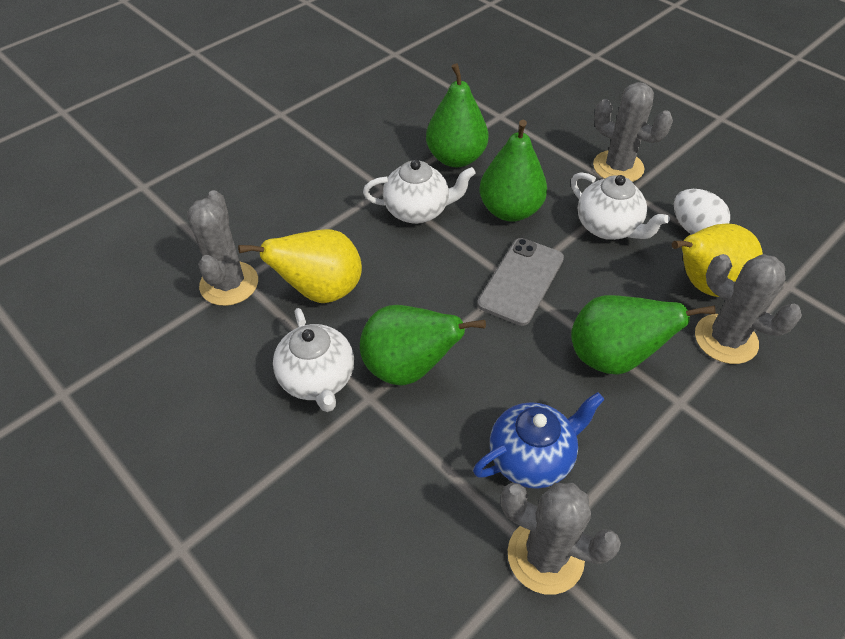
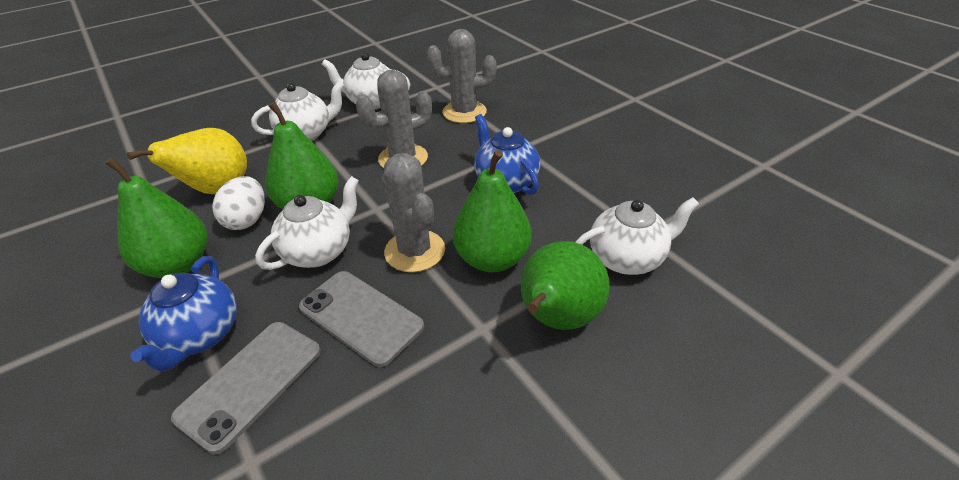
blue teapot: 1 -> 2
grey cactus: 4 -> 3
grey phone: 1 -> 2
white teapot: 3 -> 4
yellow pear: 2 -> 1

